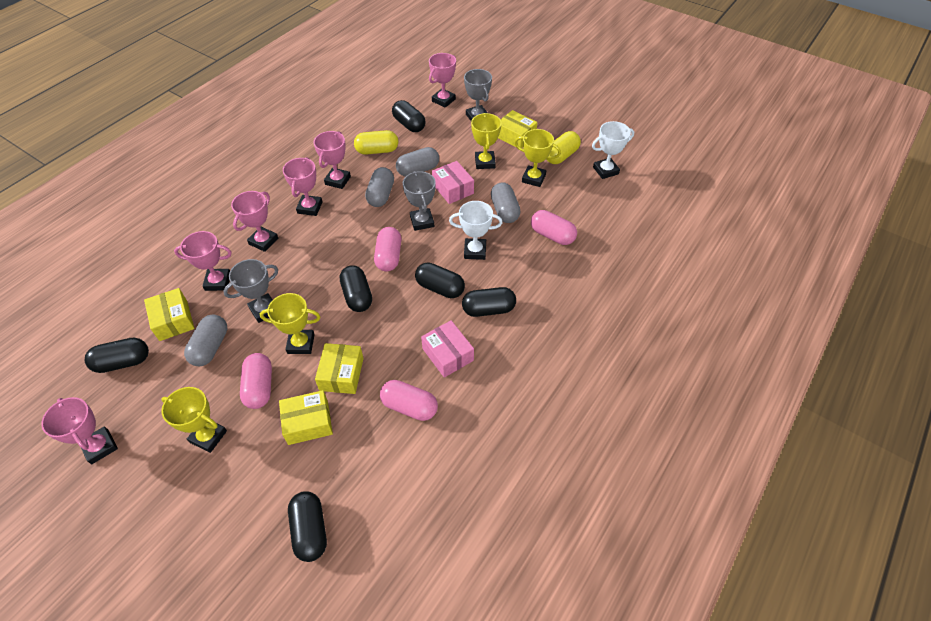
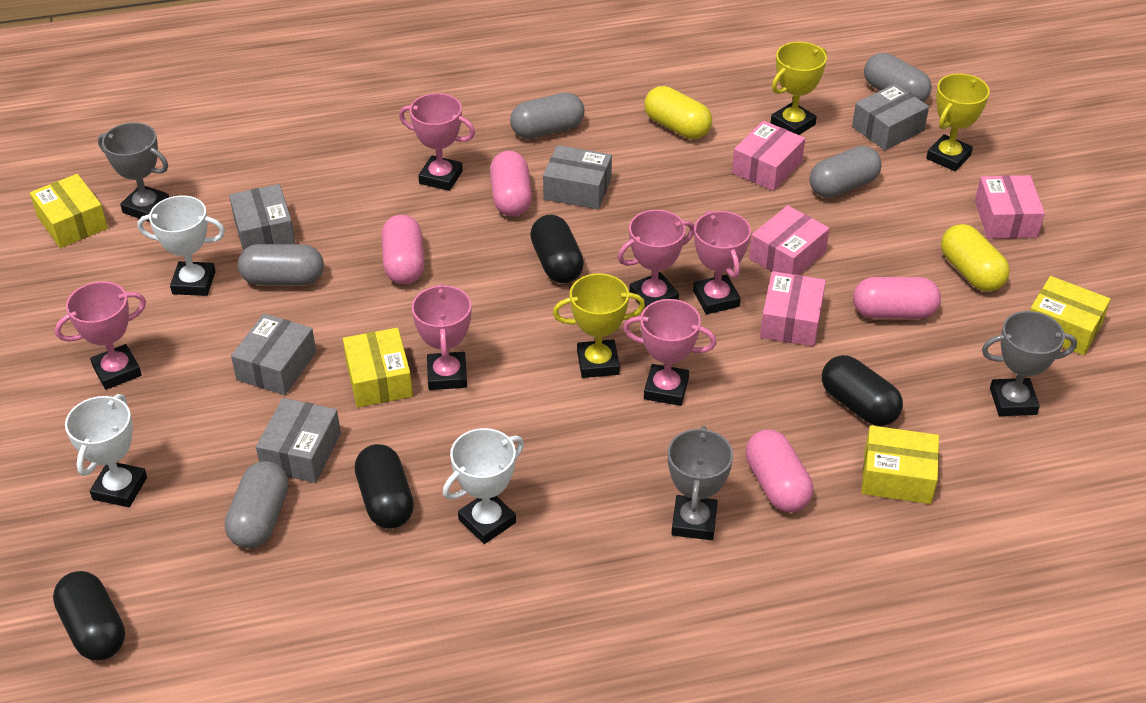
black capsule: 6 -> 4
grey box: 0 -> 5
grey capsule: 4 -> 5
pink box: 2 -> 4
white trophy: 2 -> 3
yellow trophy: 4 -> 3

